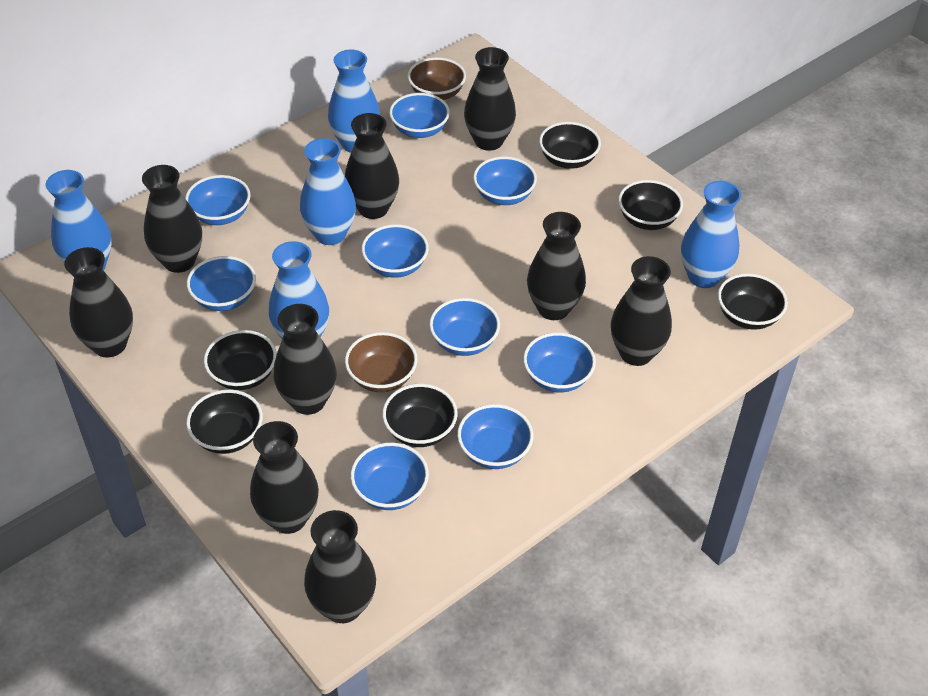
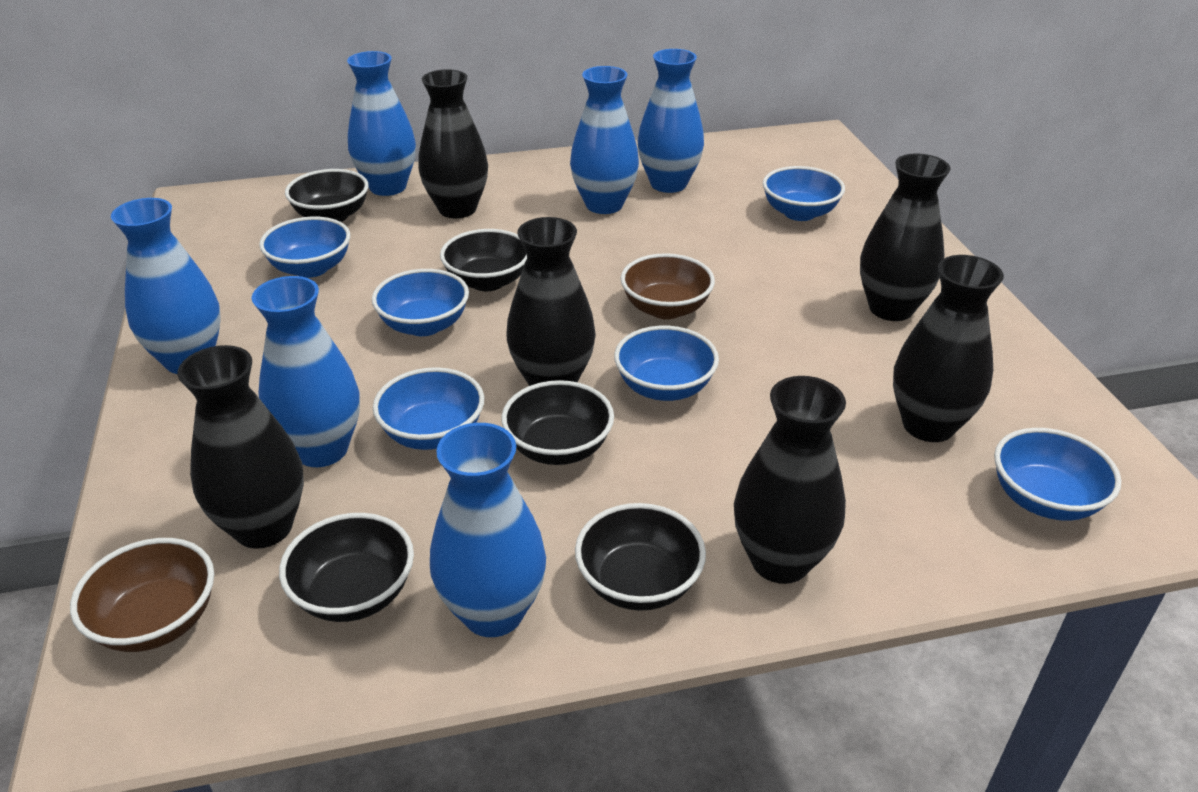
black bowl: 6 -> 5
black vase: 9 -> 6
blue bowl: 9 -> 6
blue vase: 5 -> 6

